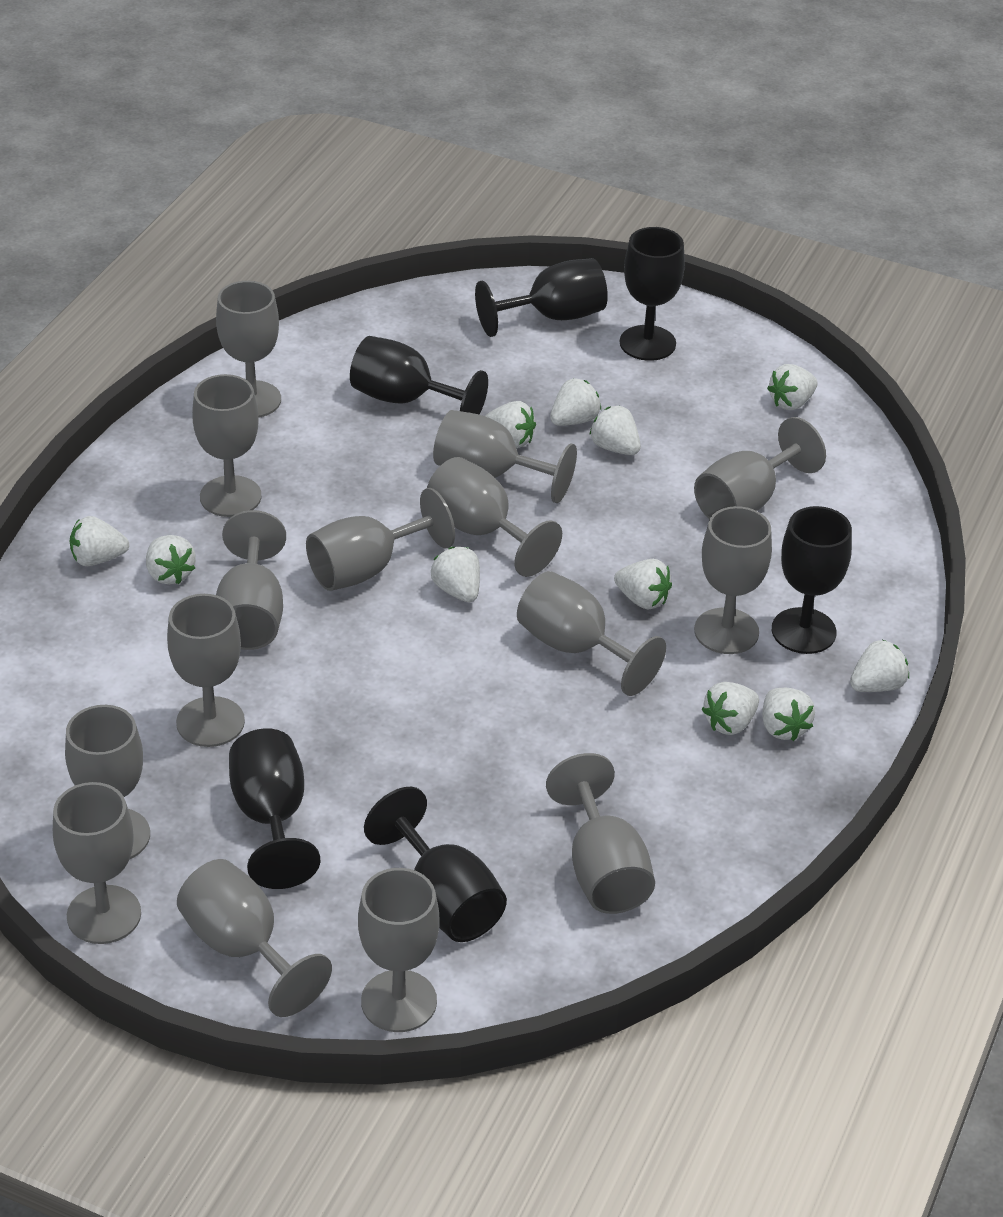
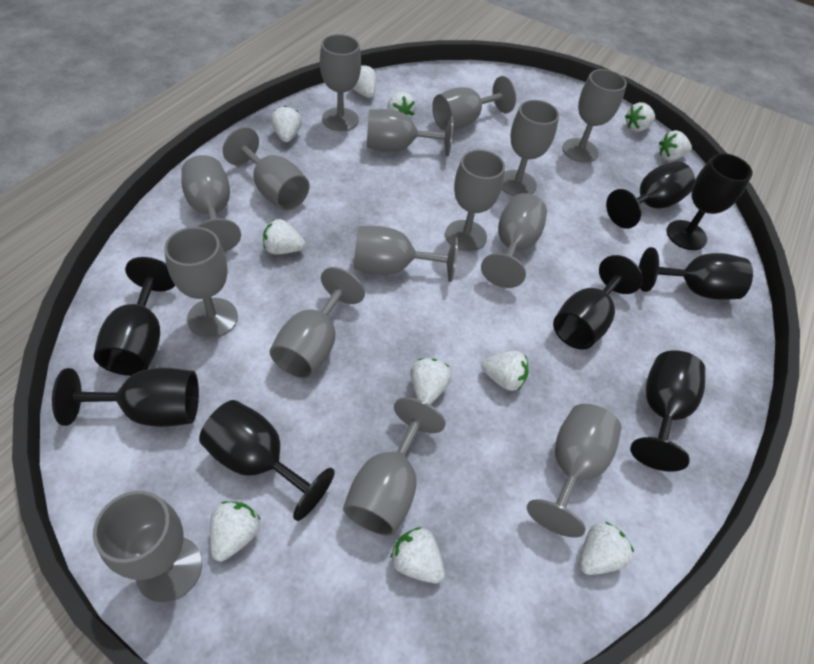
black goblet: 6 -> 8

